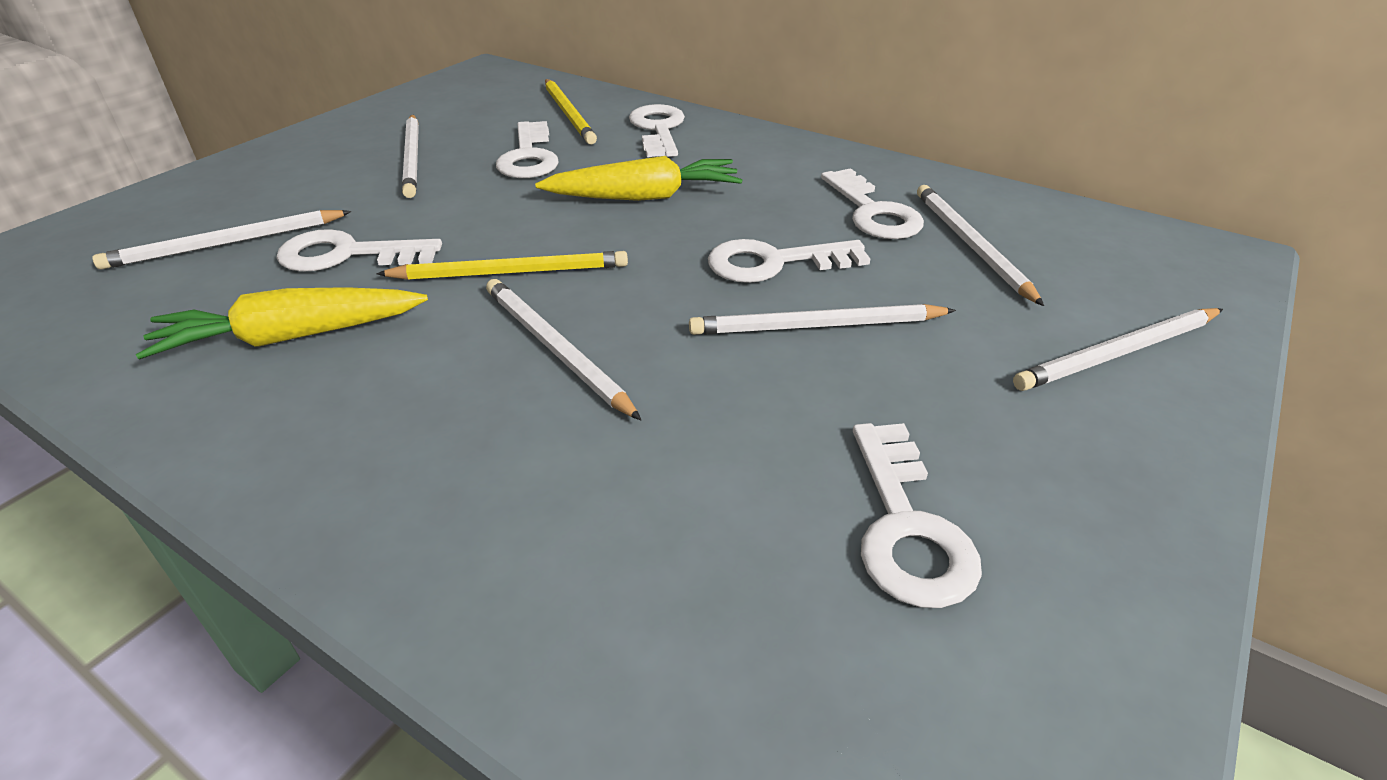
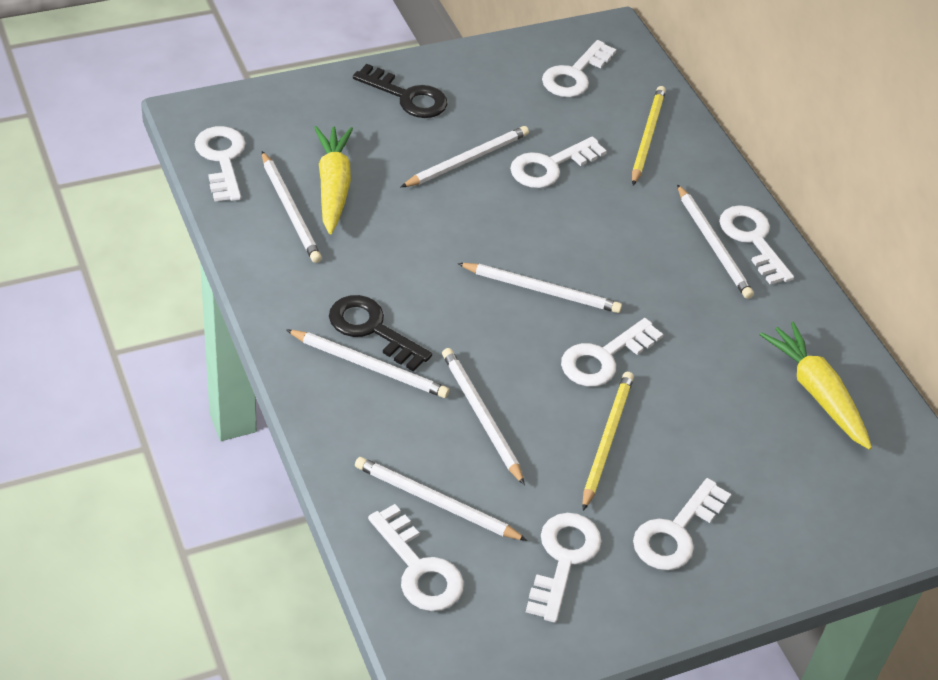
black key: 0 -> 2
white key: 6 -> 8
white pencil: 6 -> 7

